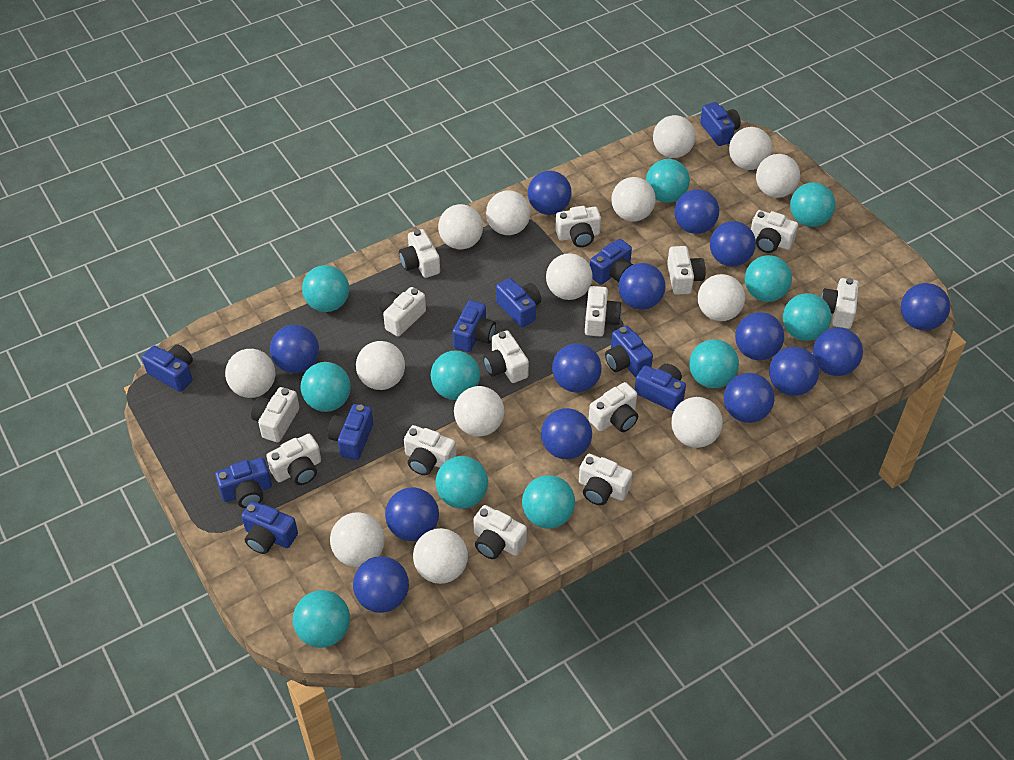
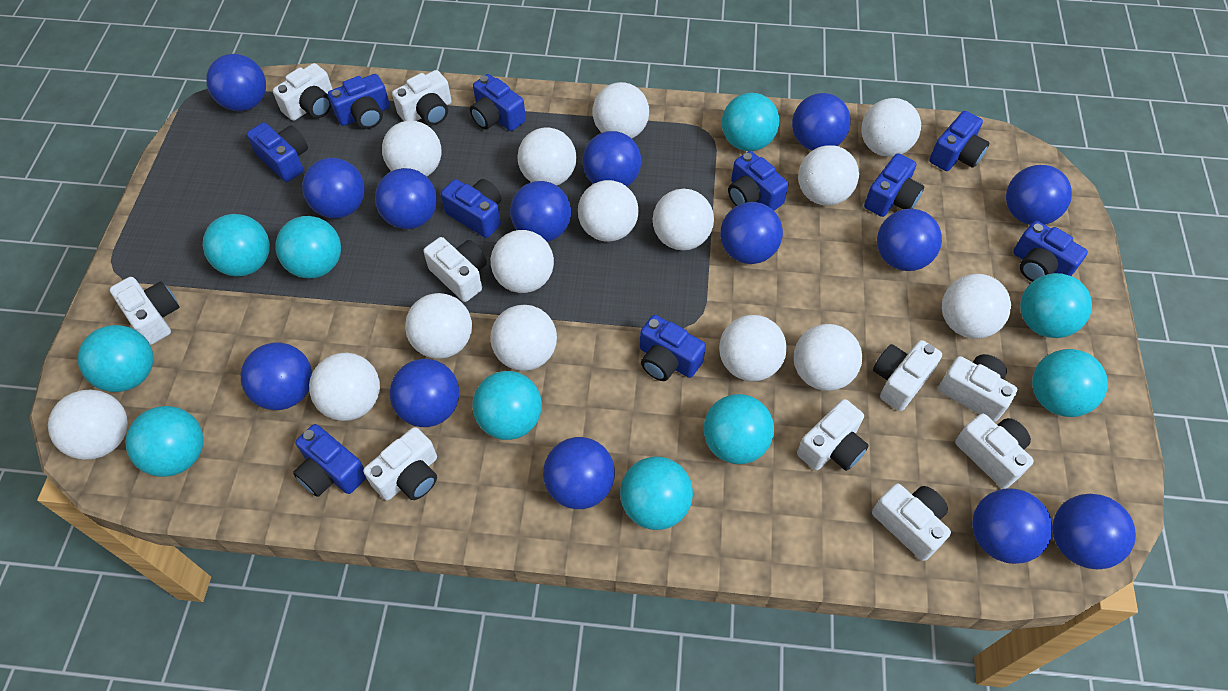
turquoise ball: 11 -> 10
white ball: 14 -> 15
white camera: 14 -> 10

